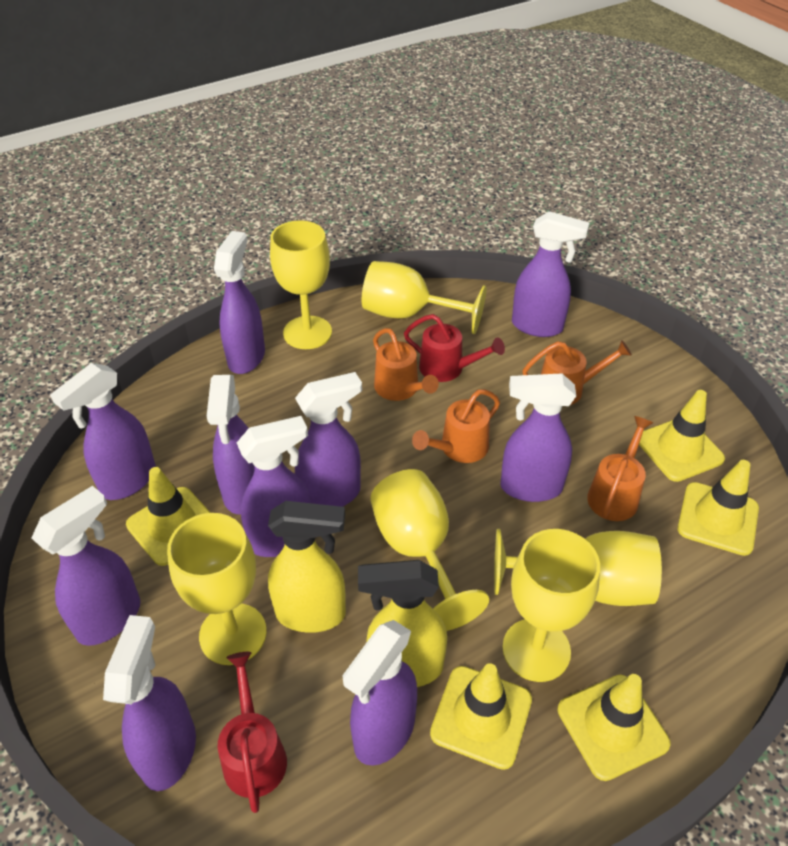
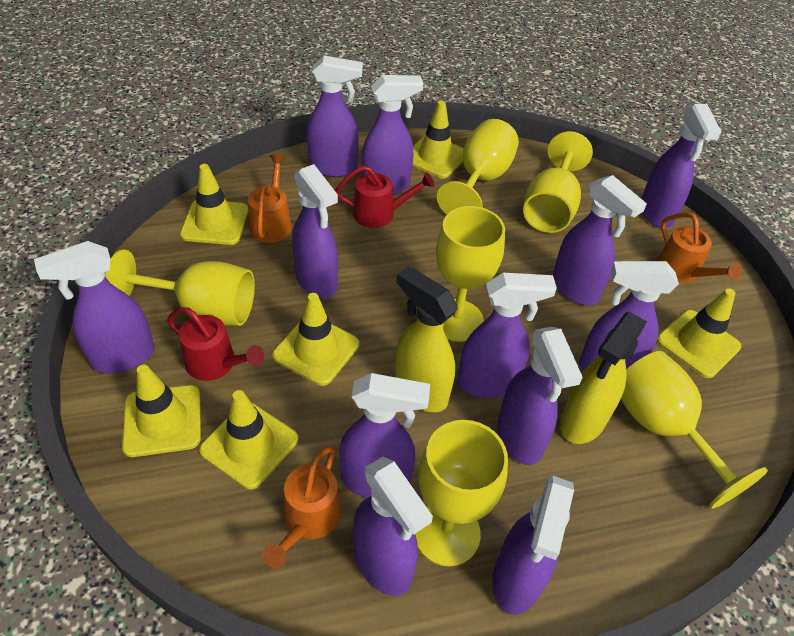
orange watering can: 4 -> 3
purple spray bottle: 10 -> 12
yellow traffic cone: 5 -> 6

